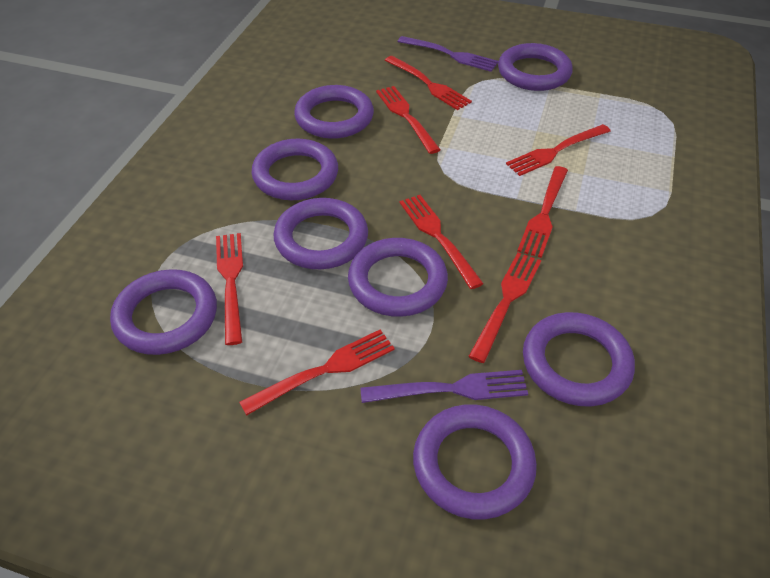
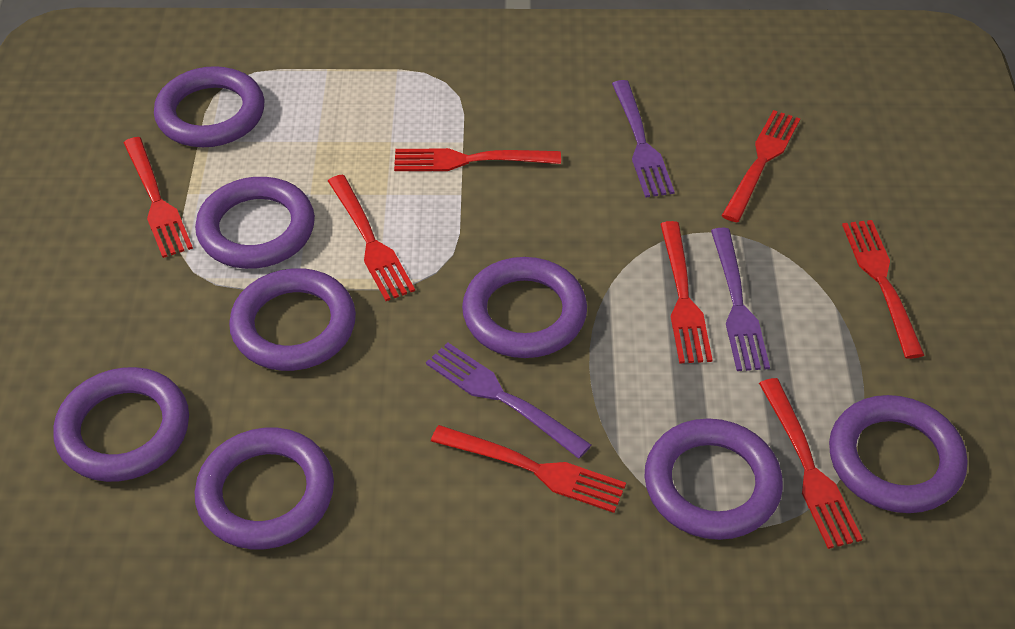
purple fork: 2 -> 3

